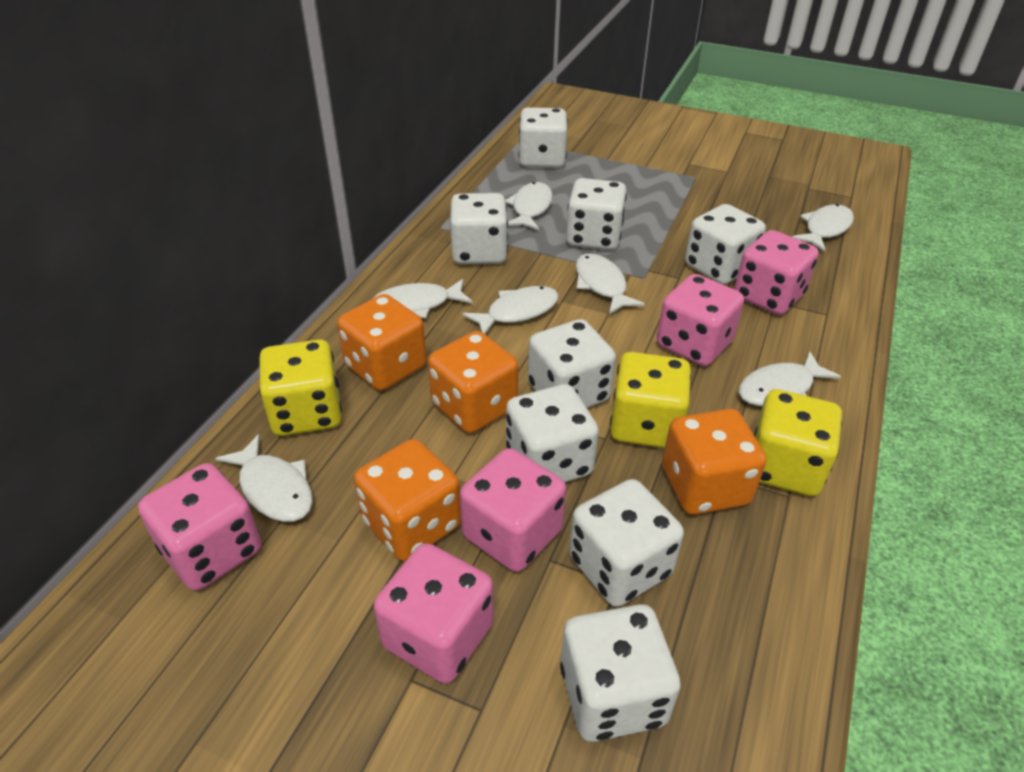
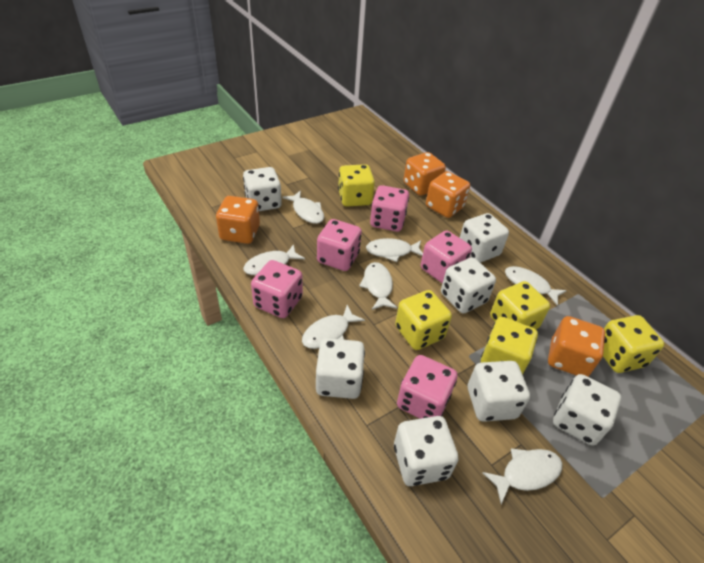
white dice: 8 -> 7
yellow dice: 3 -> 5

